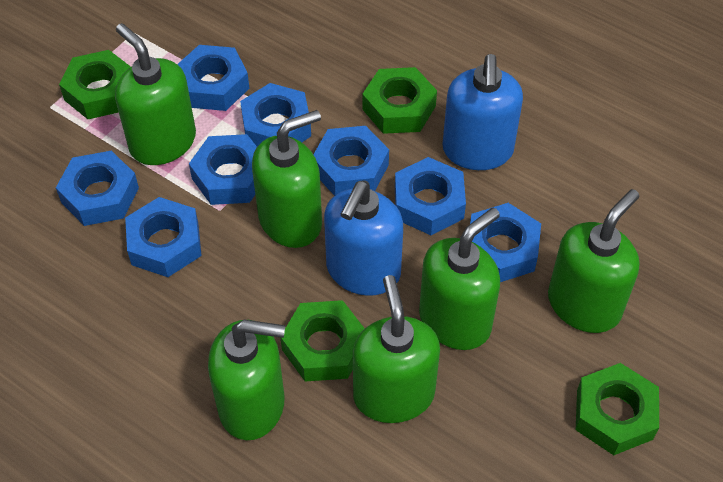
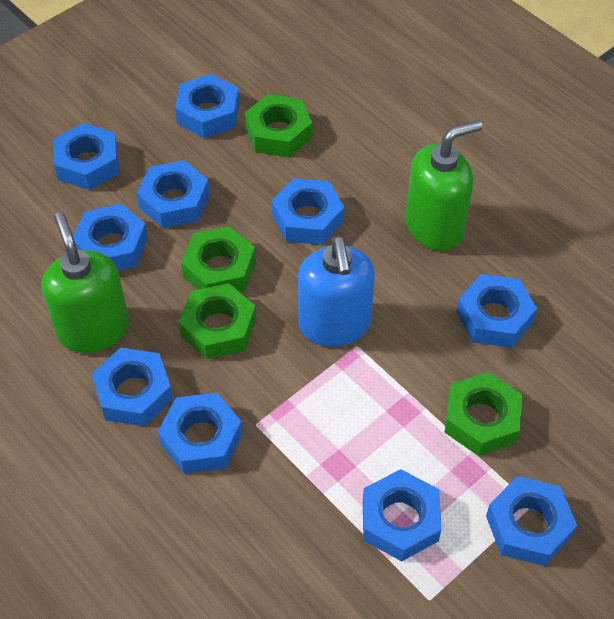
blue nut: 8 -> 10
blue soap dispenser: 2 -> 1
green soap dispenser: 6 -> 2

